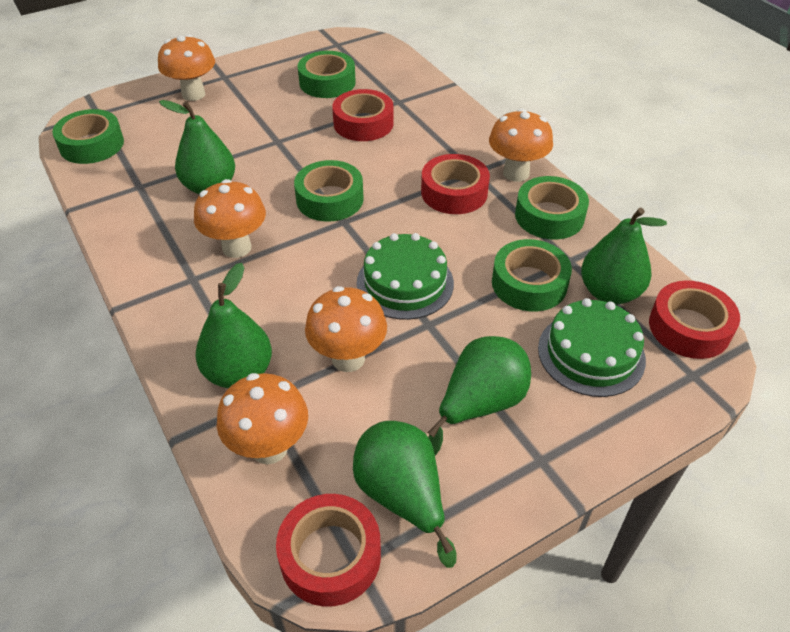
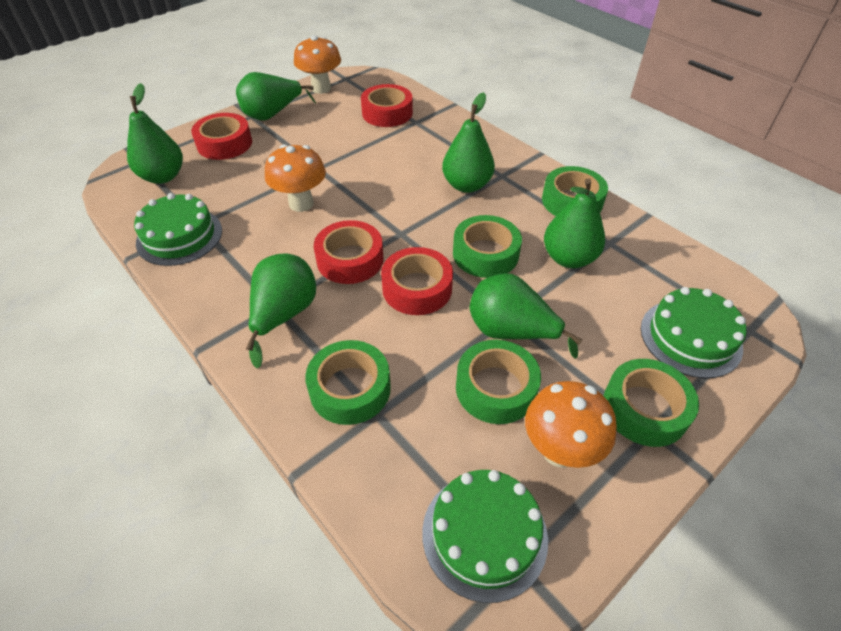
green cake: 2 -> 3
green pear: 5 -> 6
orange mushroom: 5 -> 3

